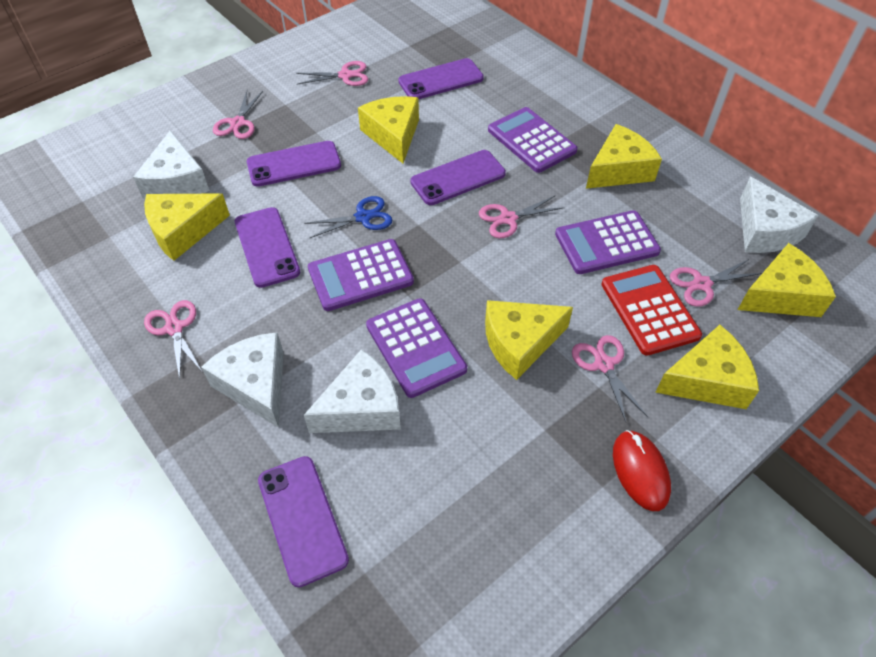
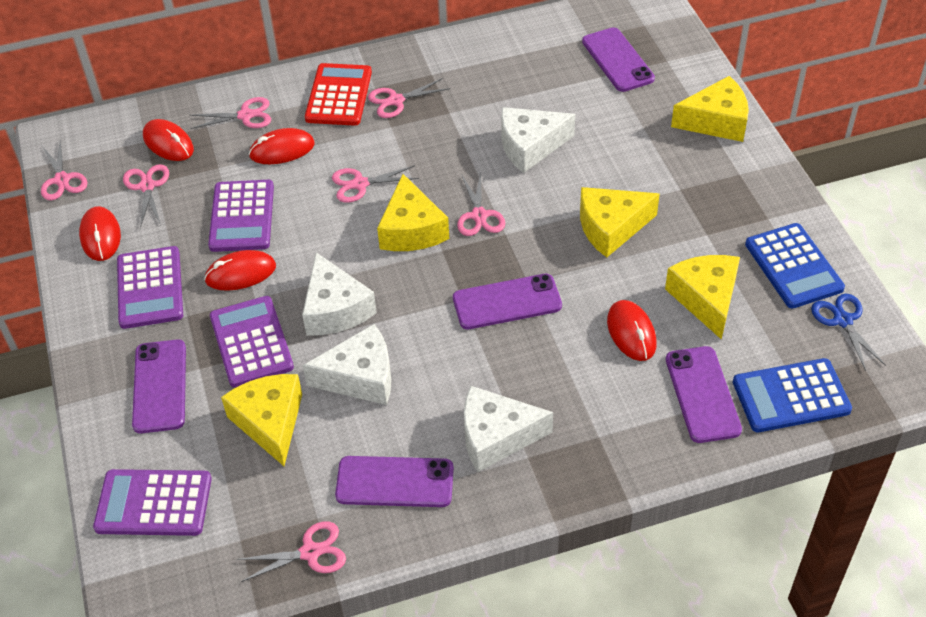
blue calculator: 0 -> 2
pink scissors: 6 -> 7
red mouse: 1 -> 5
yellow cheese: 6 -> 5

